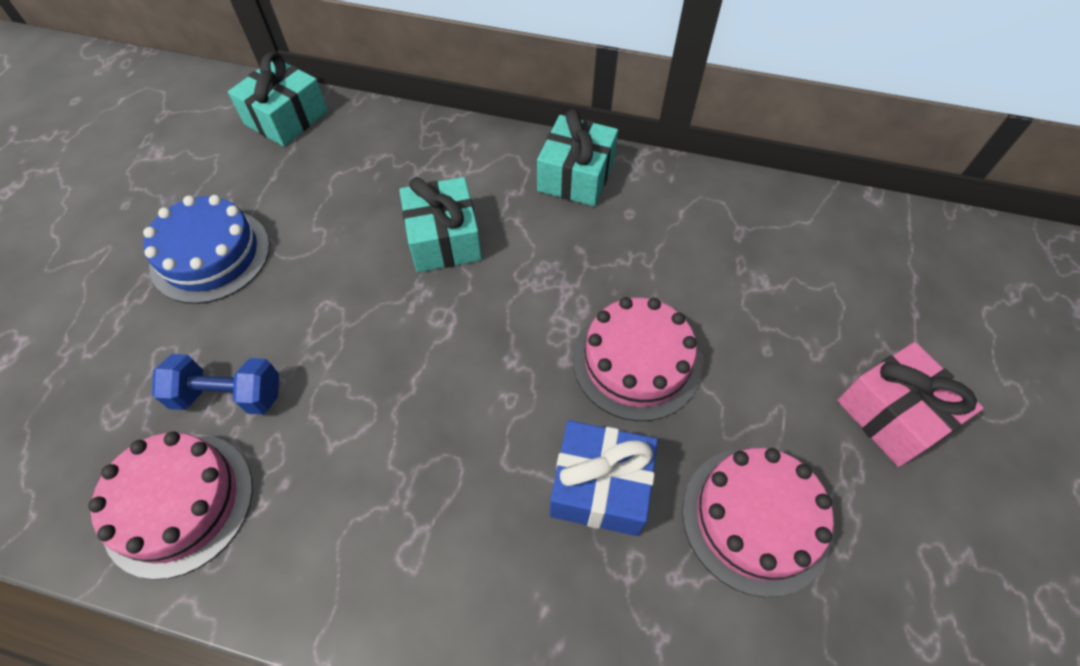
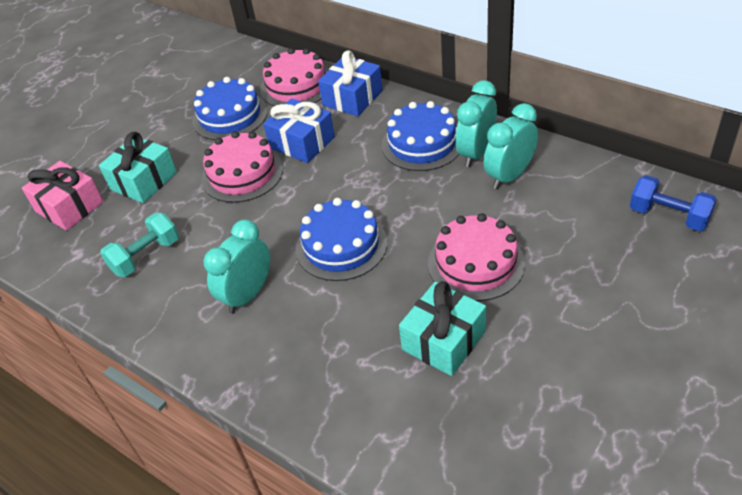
blue cake: 1 -> 3
blue gift: 1 -> 2
turquoise clock: 0 -> 3
turquoise dumbbell: 0 -> 1
turquoise gift: 3 -> 2

